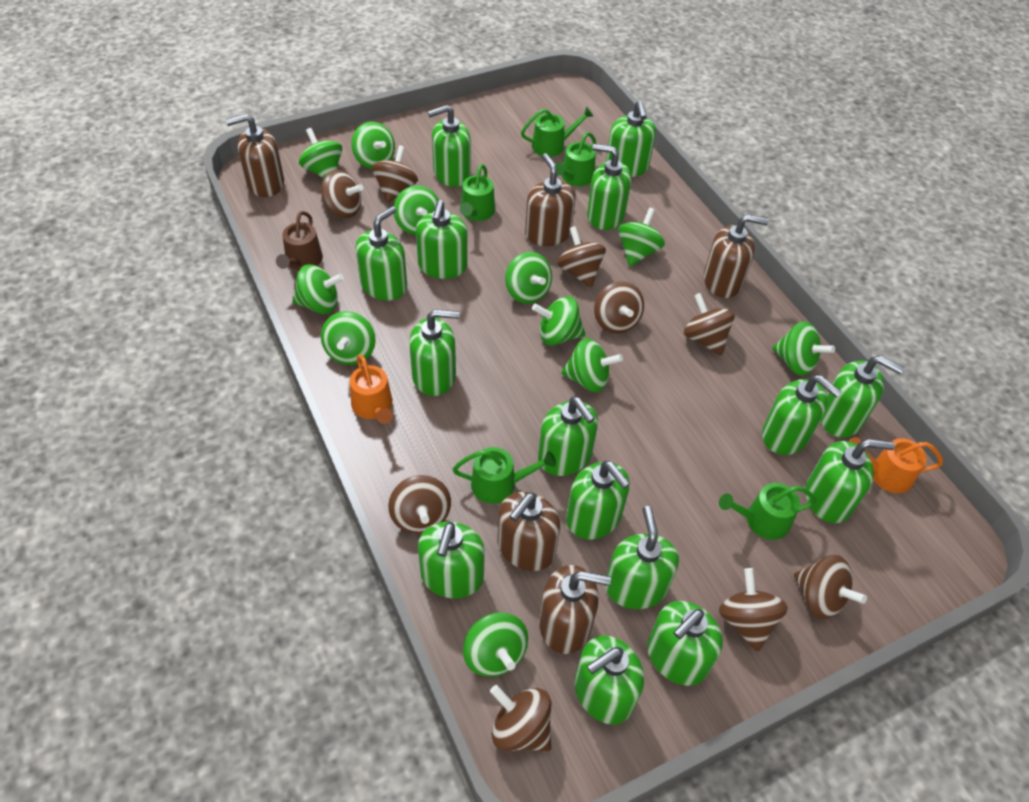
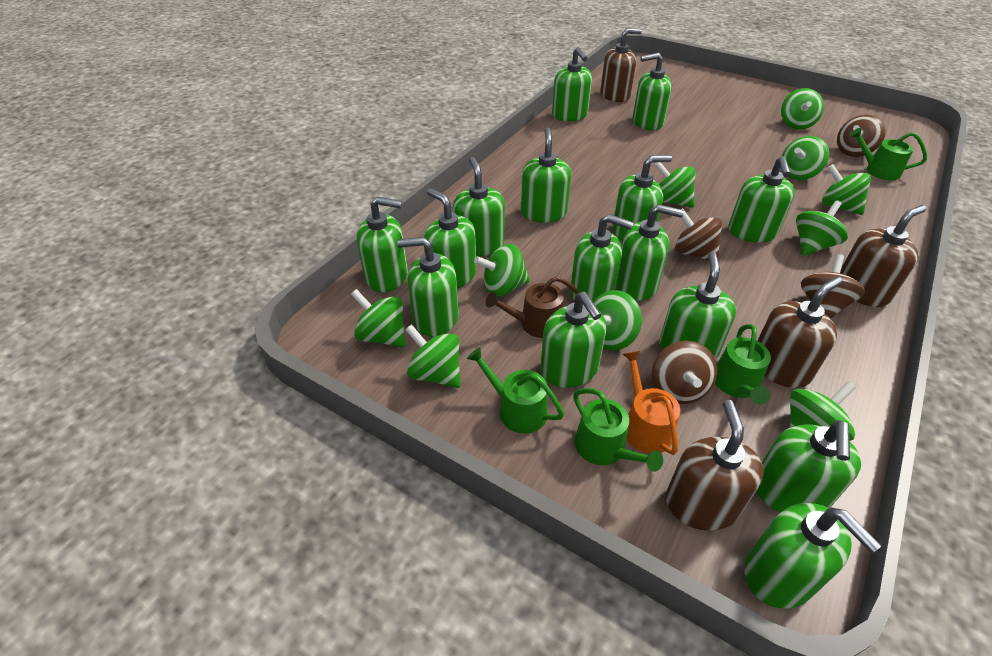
brown soap dispenser: 5 -> 4
brown spinning top: 9 -> 4
green spinning top: 11 -> 10
green watering can: 5 -> 4
orange watering can: 2 -> 1

